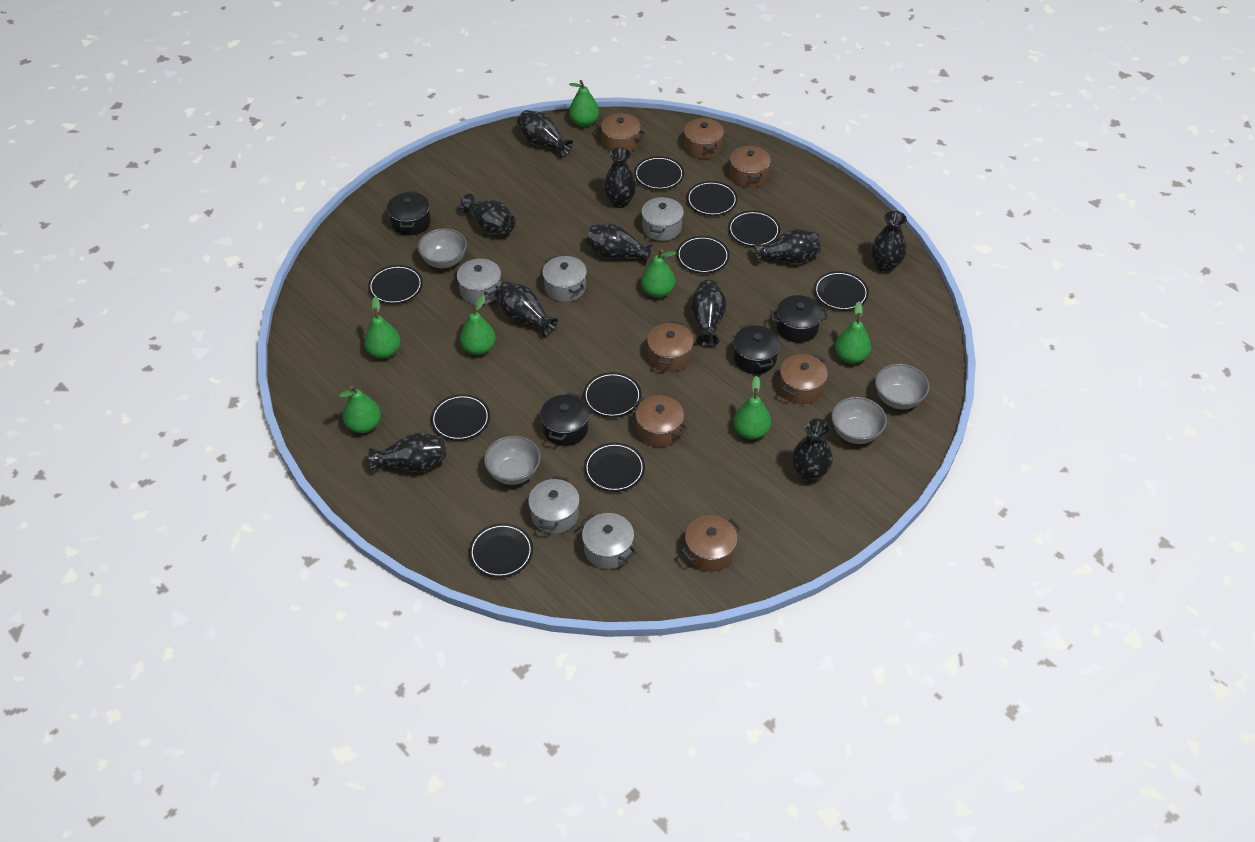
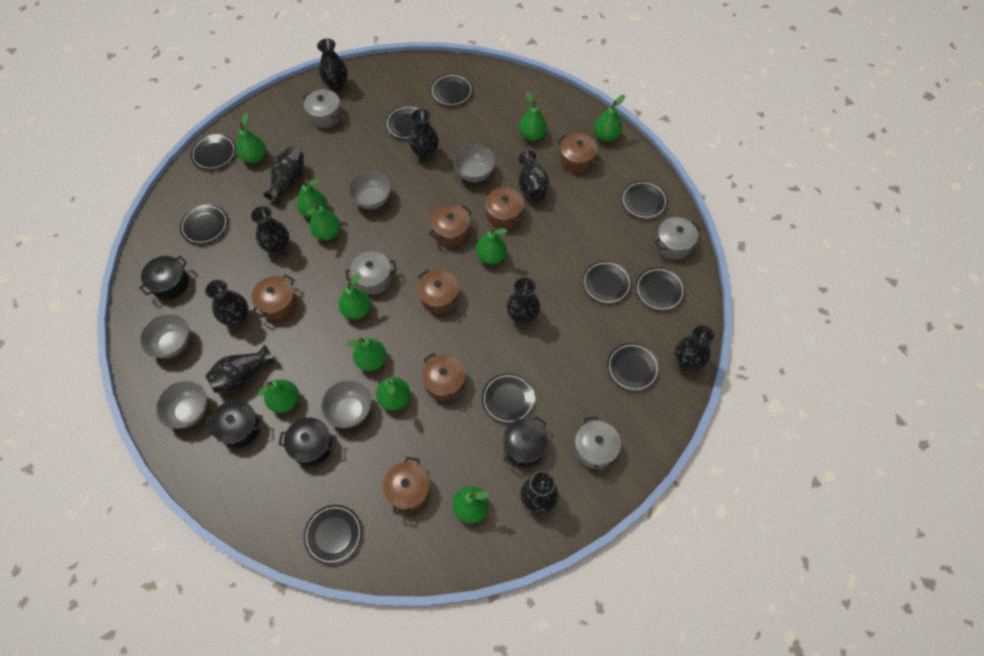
green pear: 7 -> 11
grey bowl: 4 -> 5
grey pot: 5 -> 4

